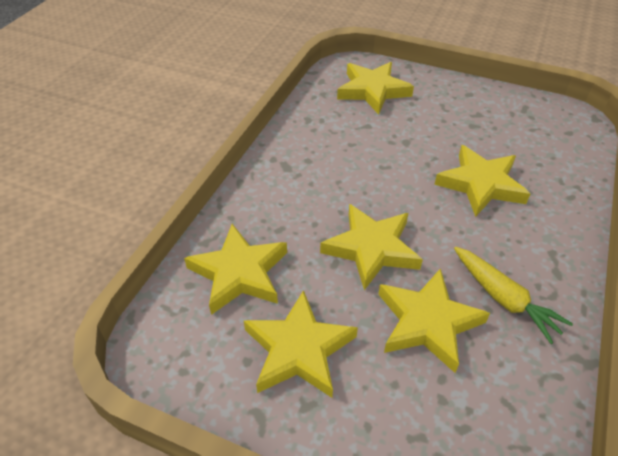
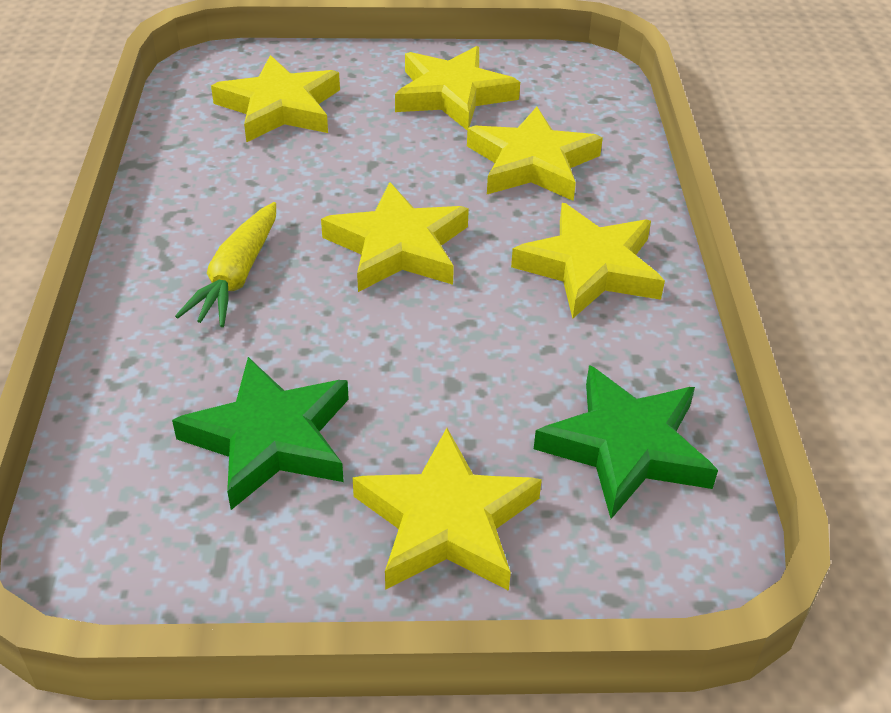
green star: 0 -> 2

